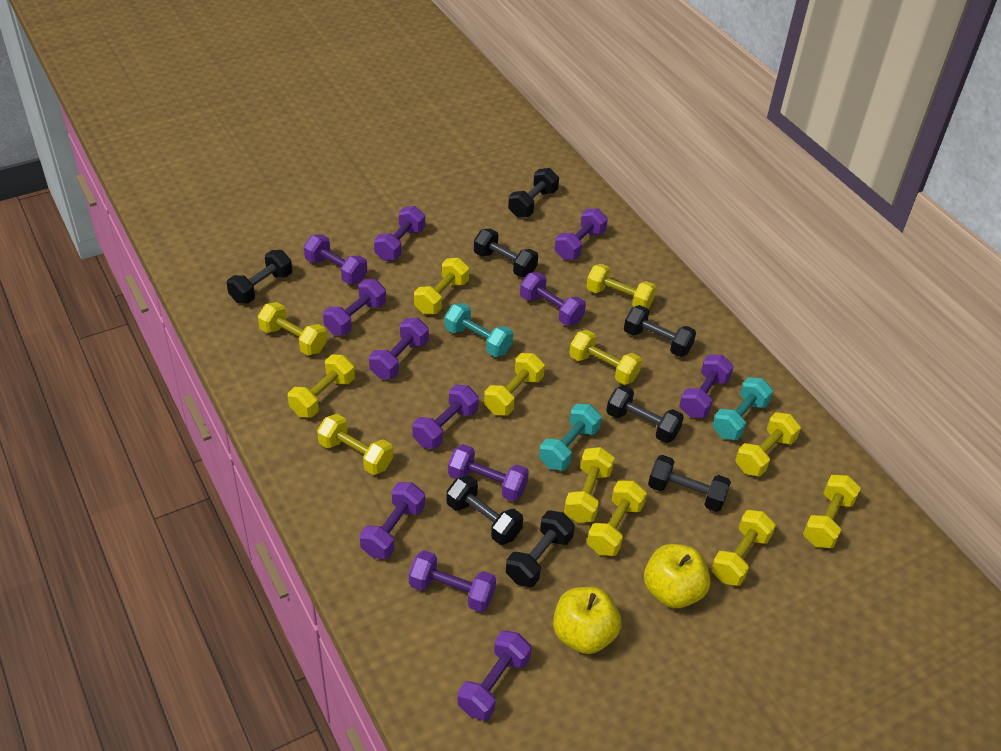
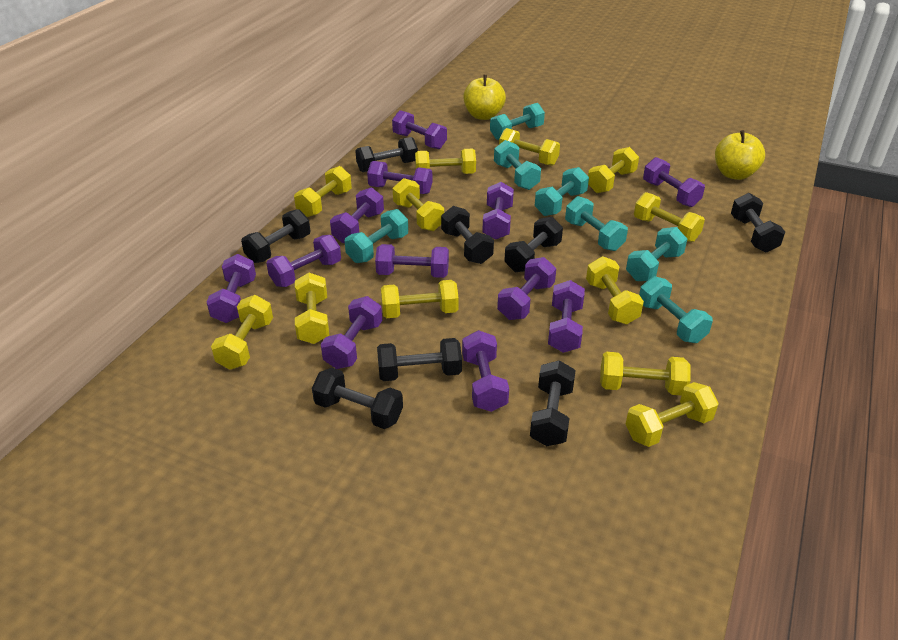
turquoise dumbbell: 3 -> 7

